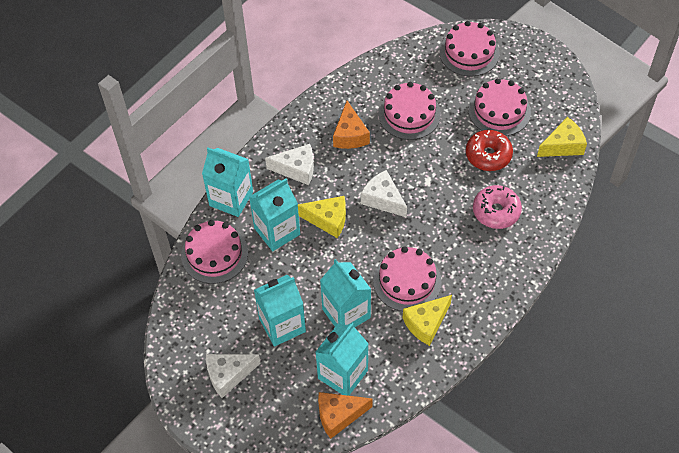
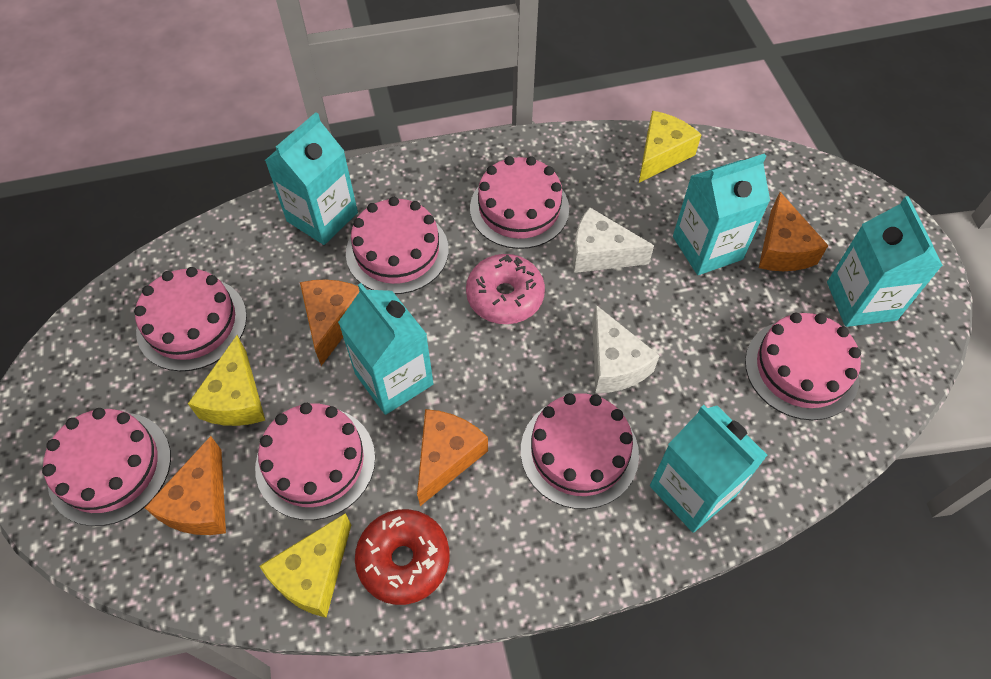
orange cheese: 2 -> 4
pink cake: 5 -> 7
white cheese: 3 -> 2

